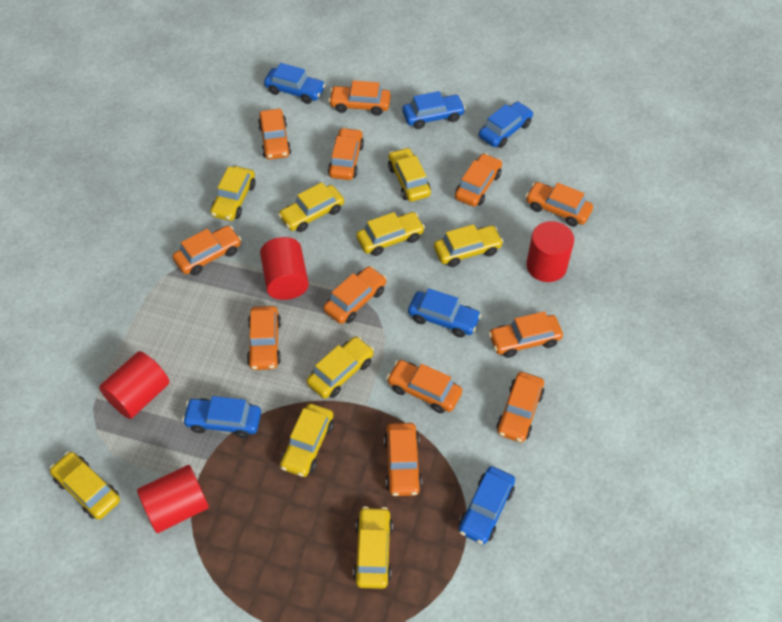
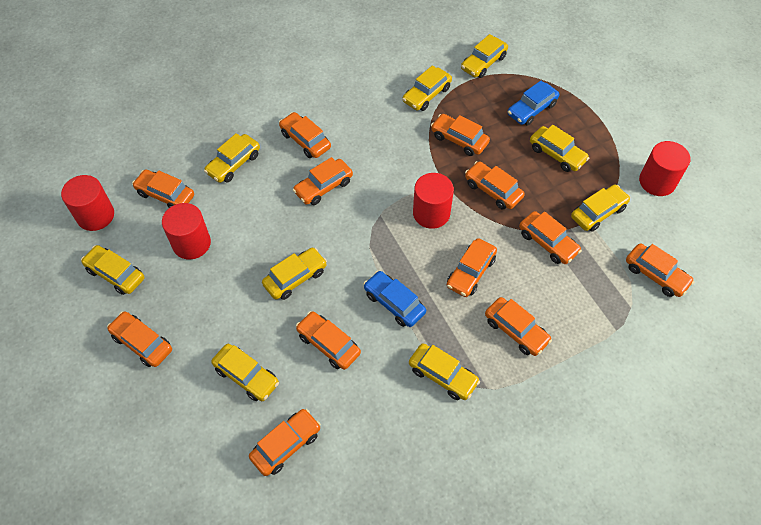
blue car: 6 -> 2

